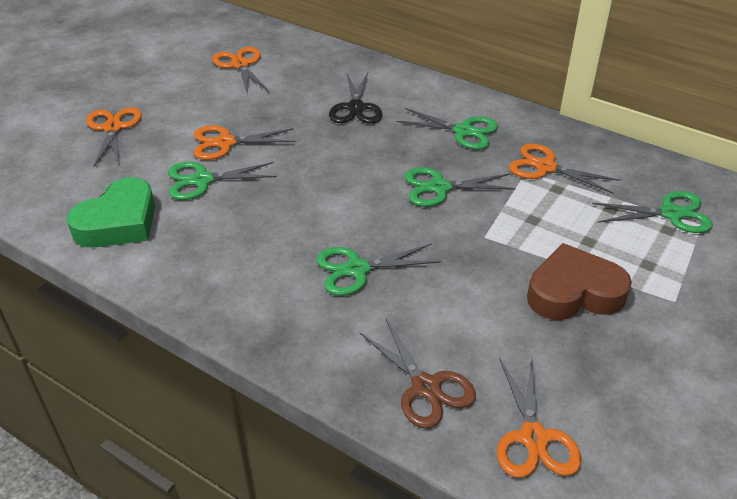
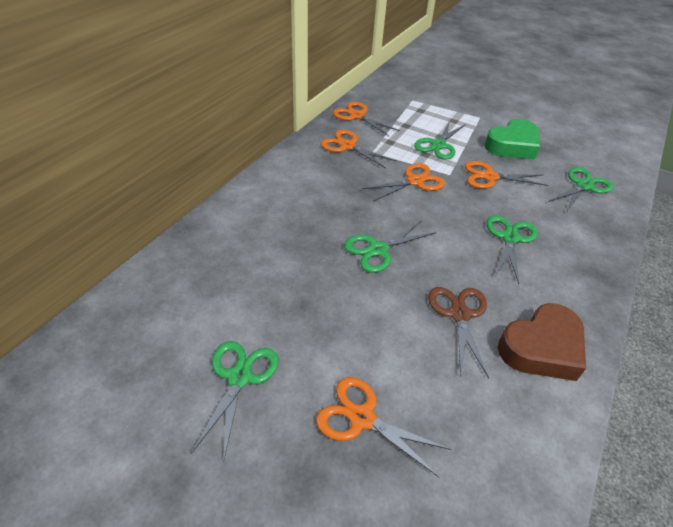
black scissors: 1 -> 0

